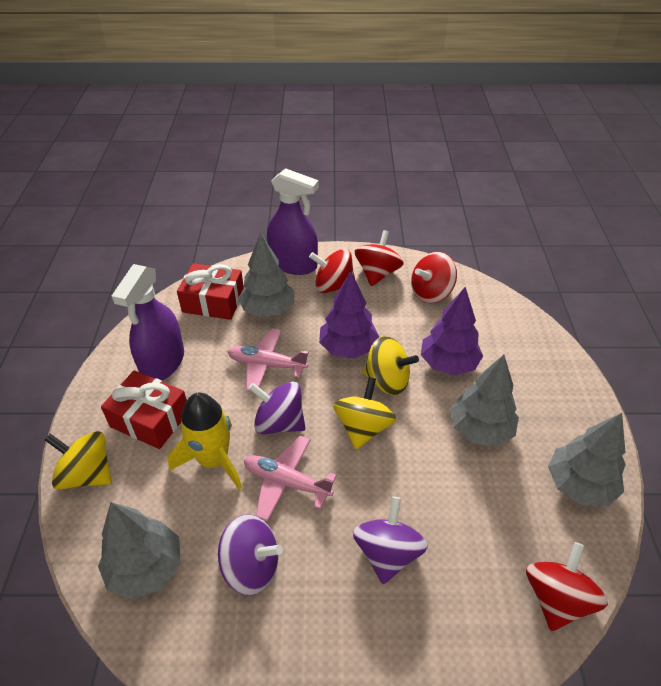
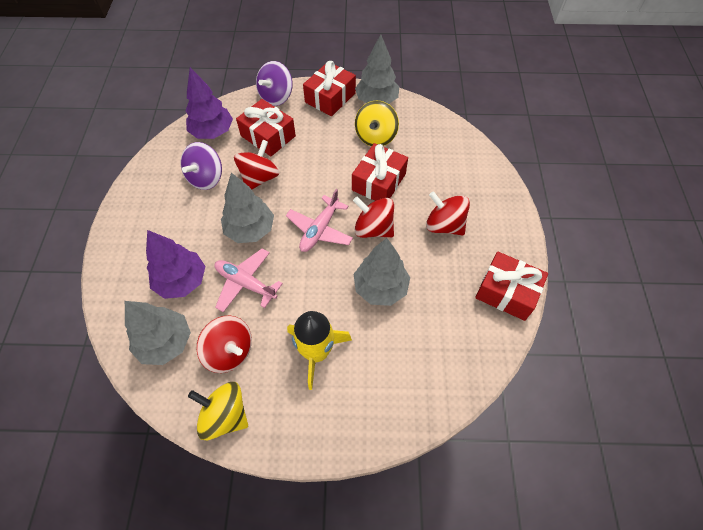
purple spinning top: 3 -> 2
purple spray bottle: 2 -> 0
red gift: 2 -> 4
yellow spinning top: 3 -> 2

